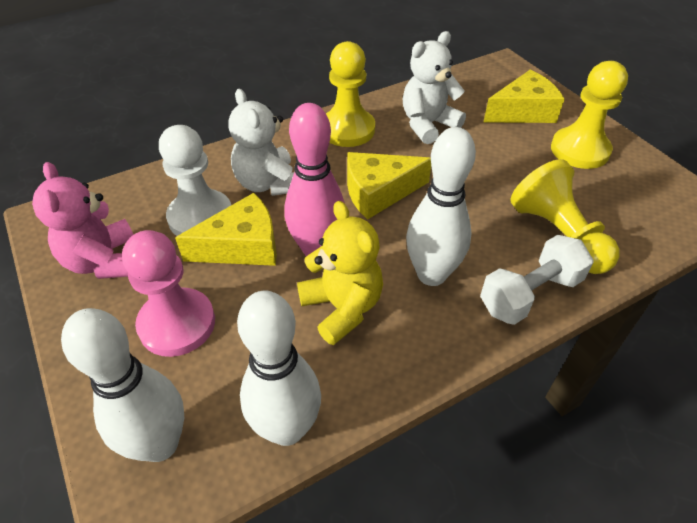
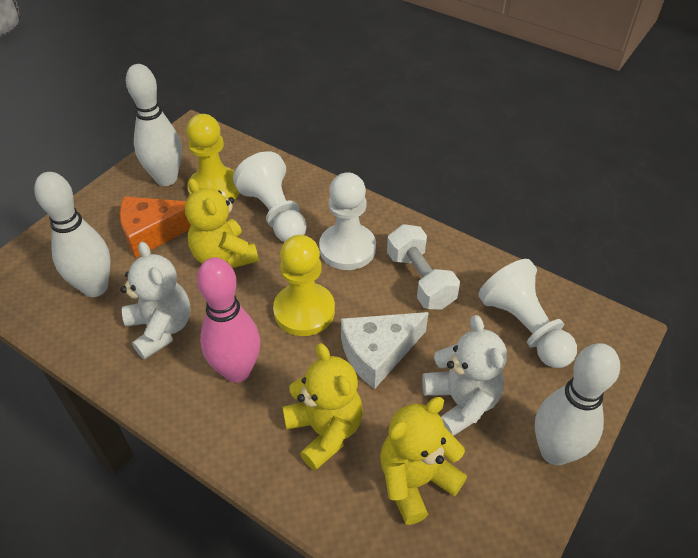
orange cheese: 0 -> 1
pink pawn: 1 -> 0
pink teddy bear: 1 -> 0
white cheese: 0 -> 1
white pawn: 1 -> 3
yellow cheese: 3 -> 0
yellow pawn: 3 -> 2
yellow teddy bear: 1 -> 3

